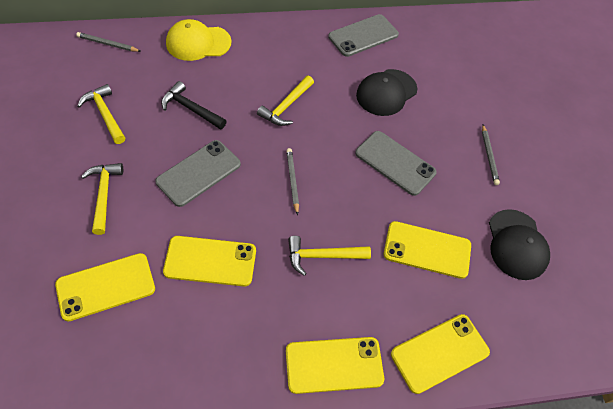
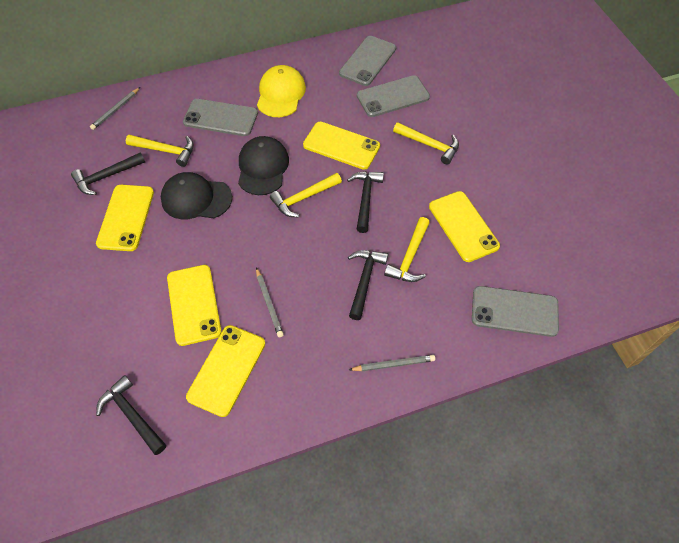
black hammer: 1 -> 4
grey phone: 3 -> 4

